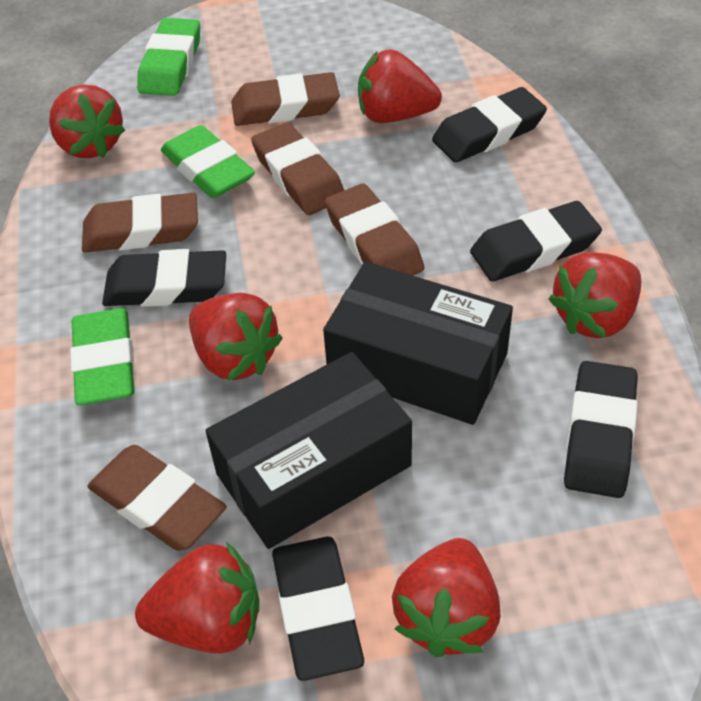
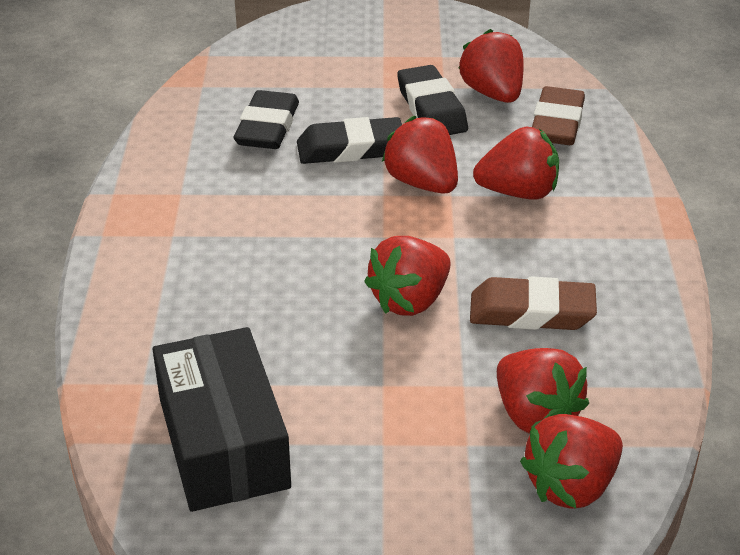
black box: 2 -> 1
black eraser: 5 -> 3
brown eraser: 5 -> 2
green eraser: 3 -> 0

